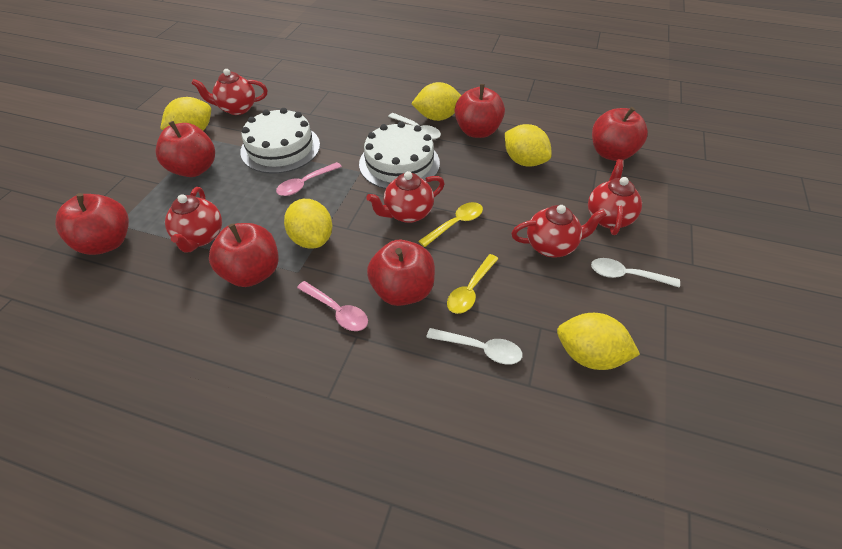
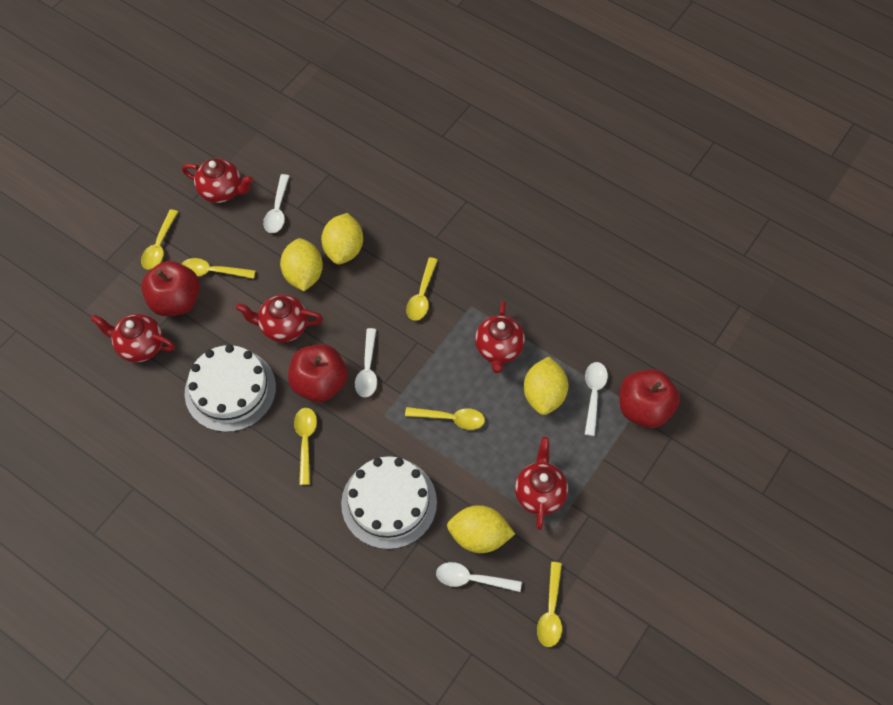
pink spoon: 2 -> 0
red apple: 6 -> 3
white spoon: 3 -> 4
yellow lemon: 5 -> 4
yellow spoon: 2 -> 6

